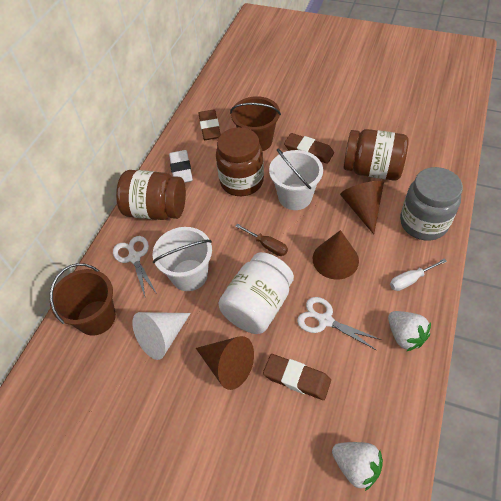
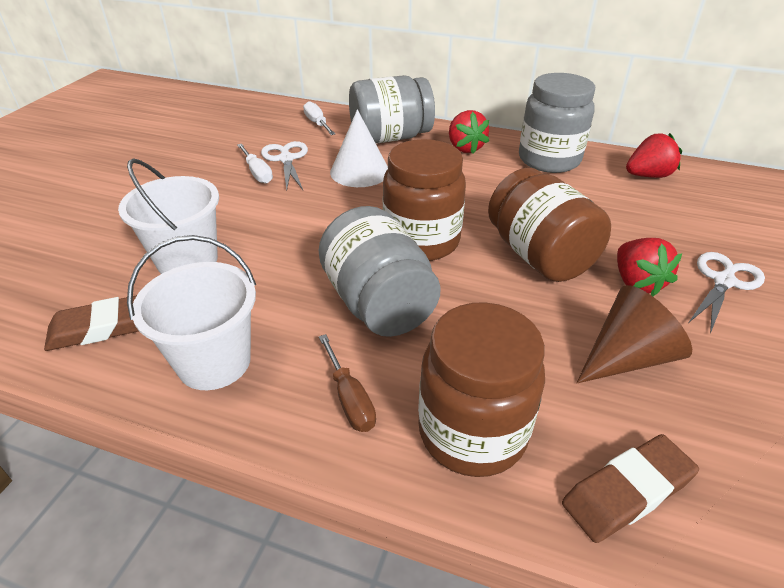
brown bucket: 2 -> 0
brown cone: 3 -> 1
brown eraser: 3 -> 2
grey jar: 1 -> 3
red strawberry: 0 -> 3
white eraser: 1 -> 0
white jar: 1 -> 0
white screwdriver: 1 -> 2
white strawberry: 2 -> 0

